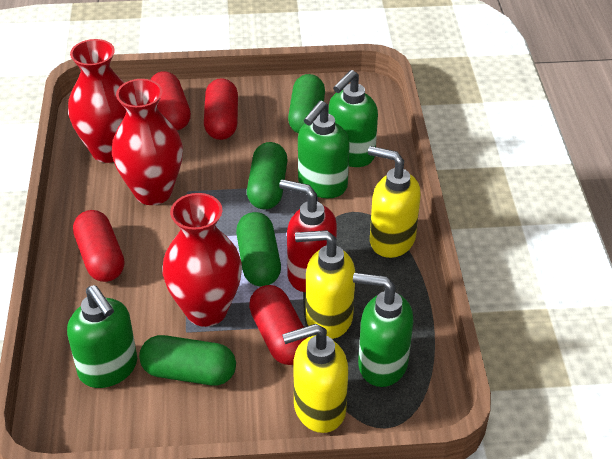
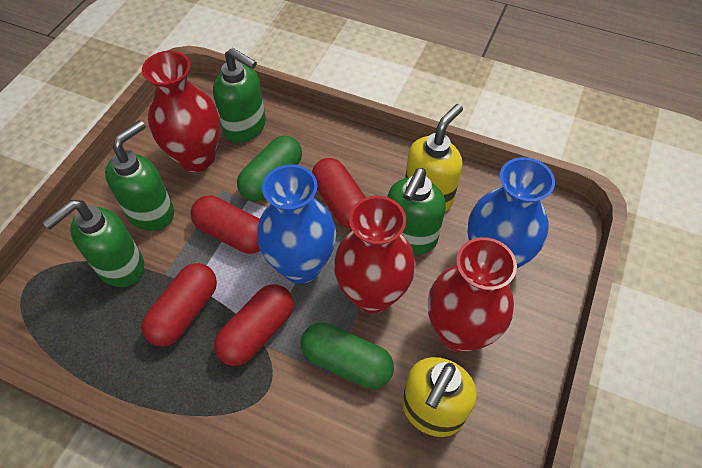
blue vase: 0 -> 2
green capsule: 4 -> 2
red soap dispenser: 1 -> 0
yellow soap dispenser: 3 -> 2

